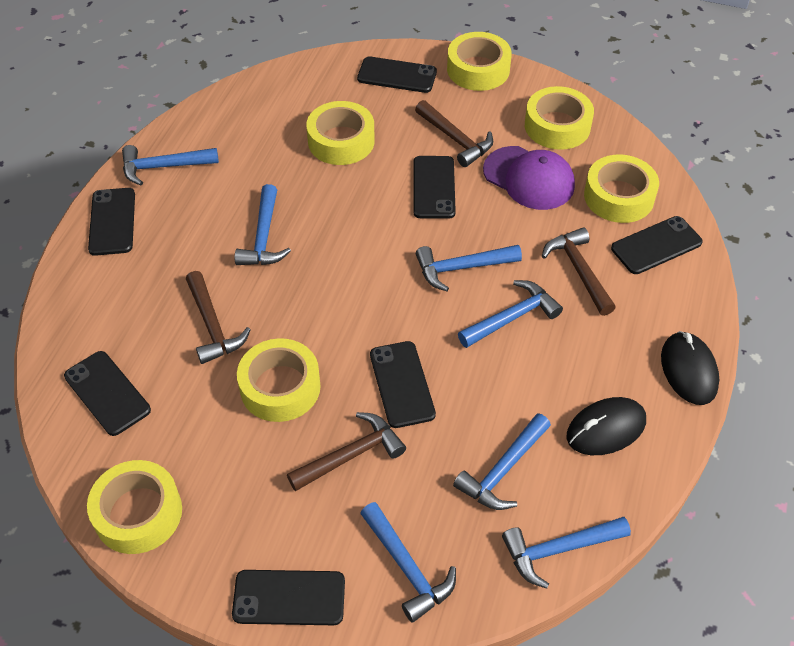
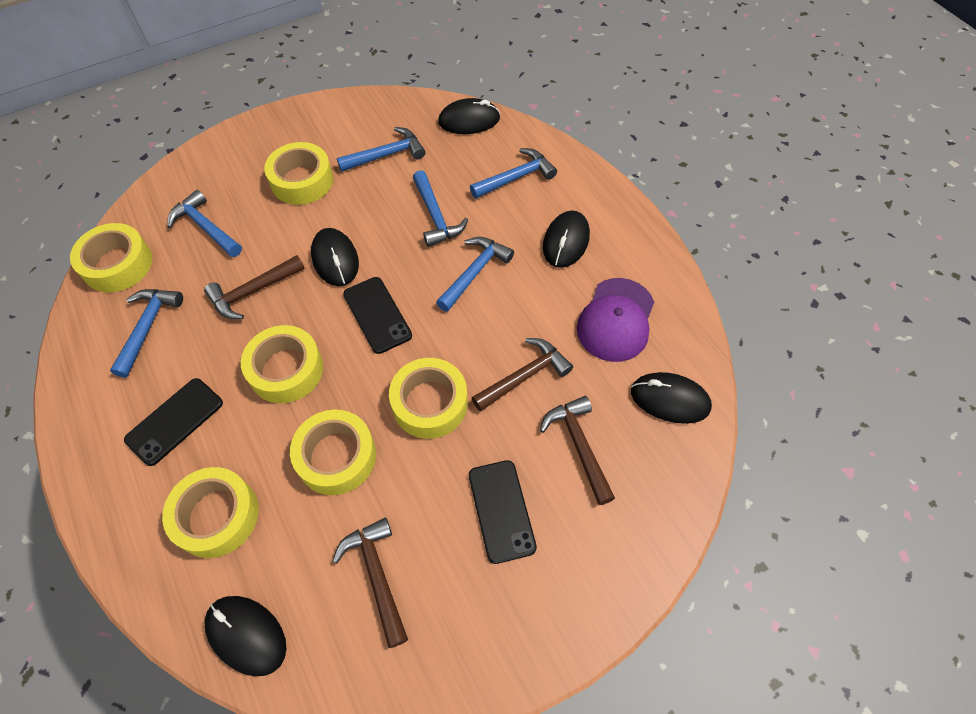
black mouse: 2 -> 5
black phone: 7 -> 3
blue hammer: 7 -> 6

